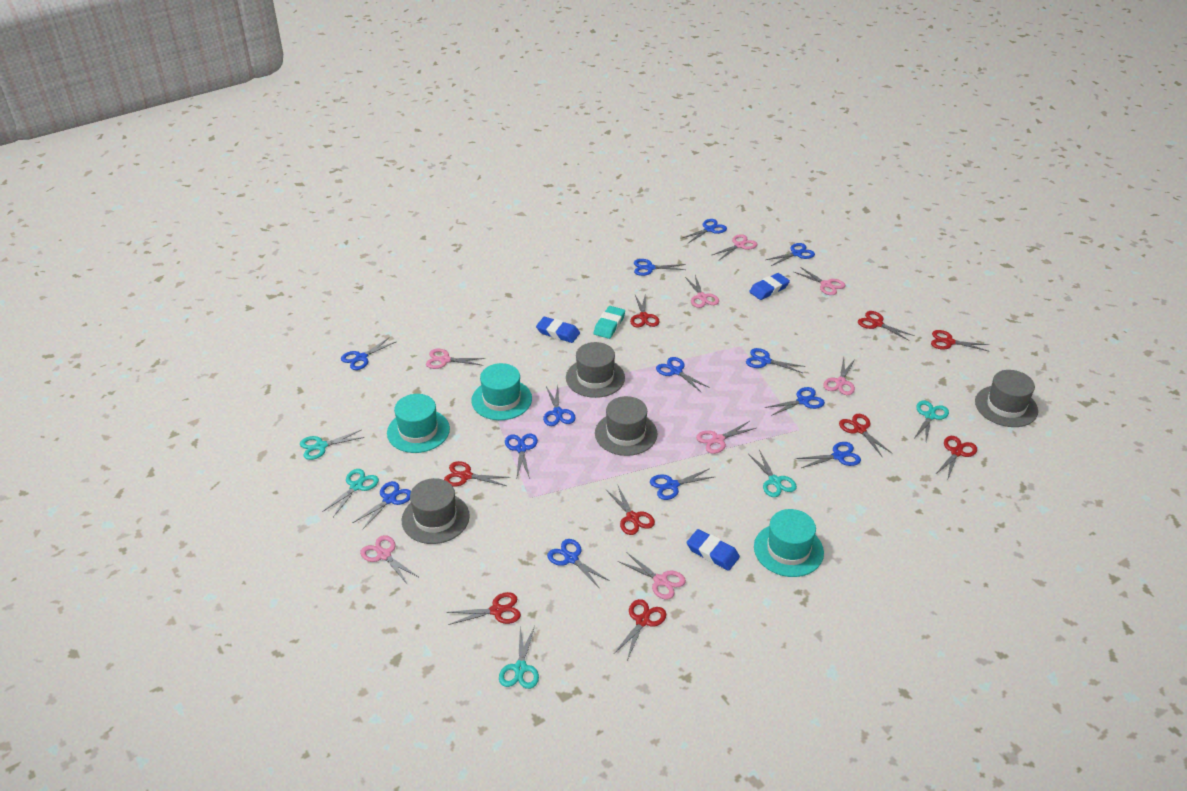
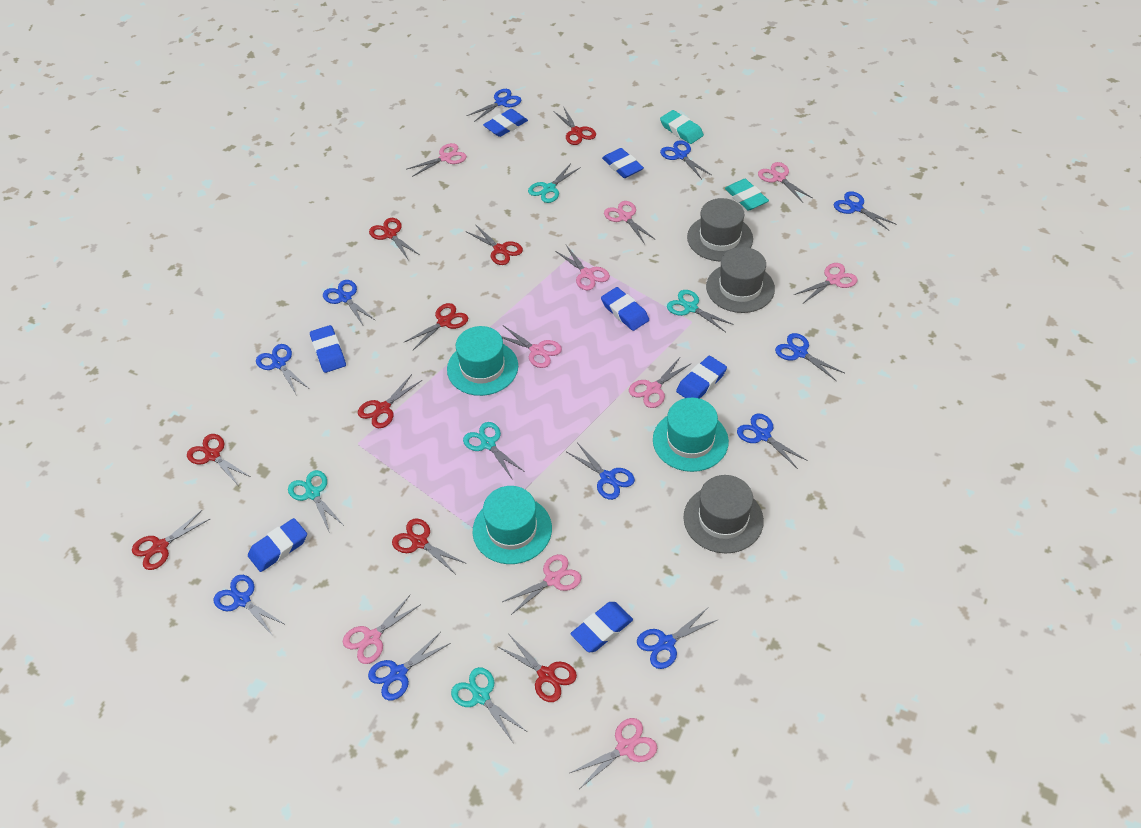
blue eraser: 3 -> 7
blue scissors: 13 -> 11
grey hat: 4 -> 3
pink scissors: 8 -> 10
turquoise eraser: 1 -> 2

